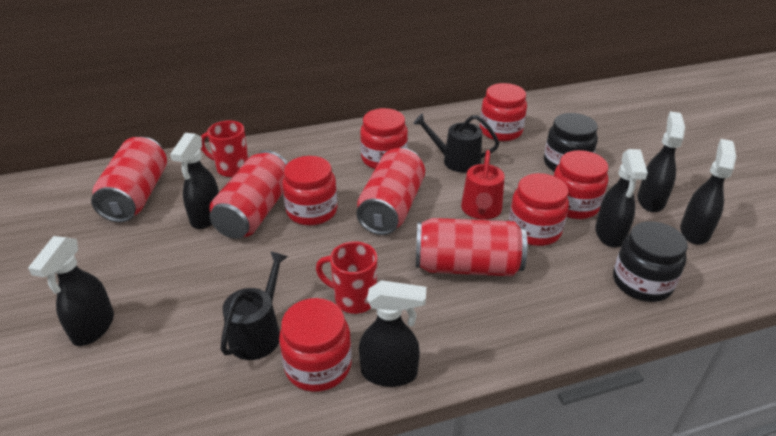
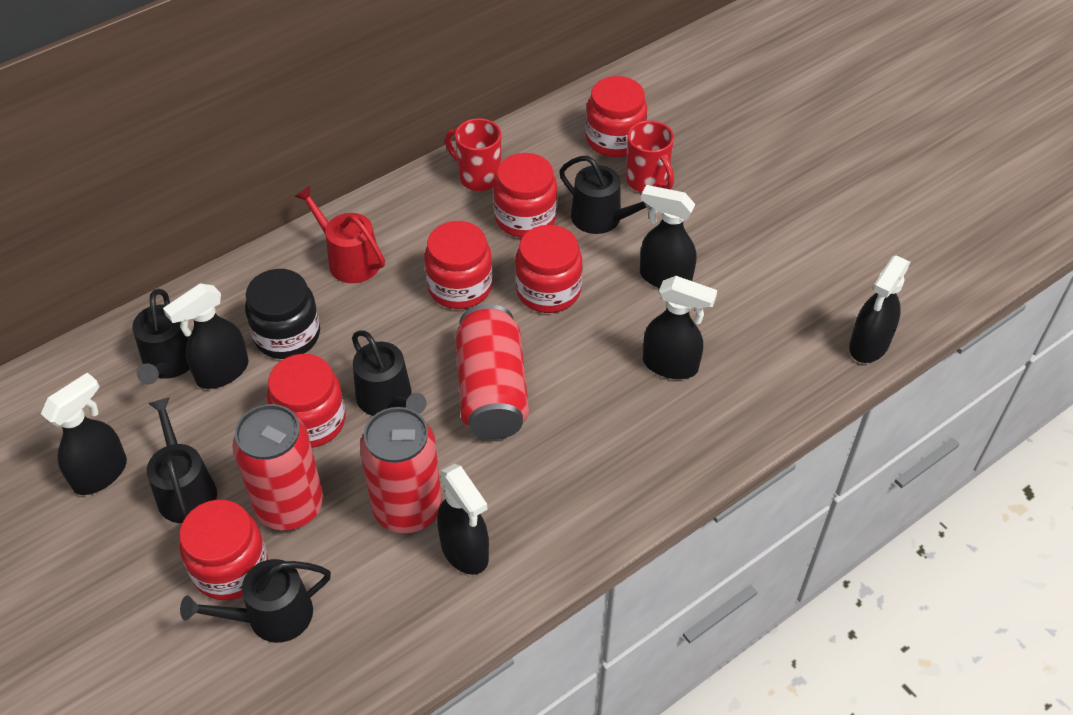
black jar: 2 -> 1
black watering can: 2 -> 5
red can: 4 -> 3

